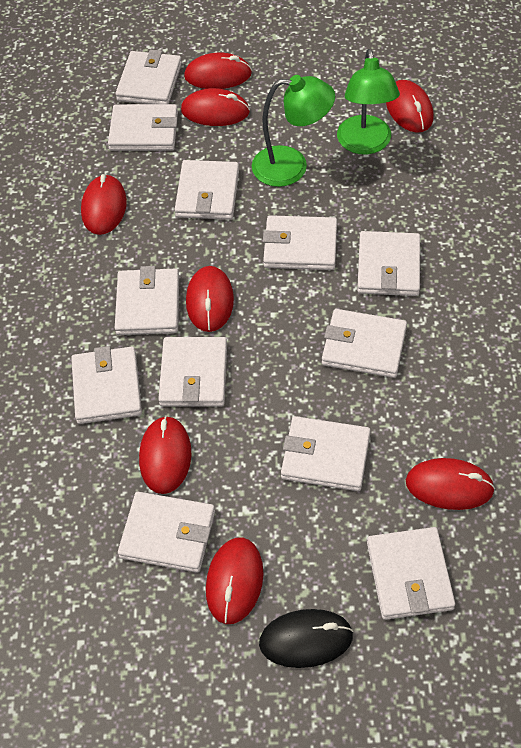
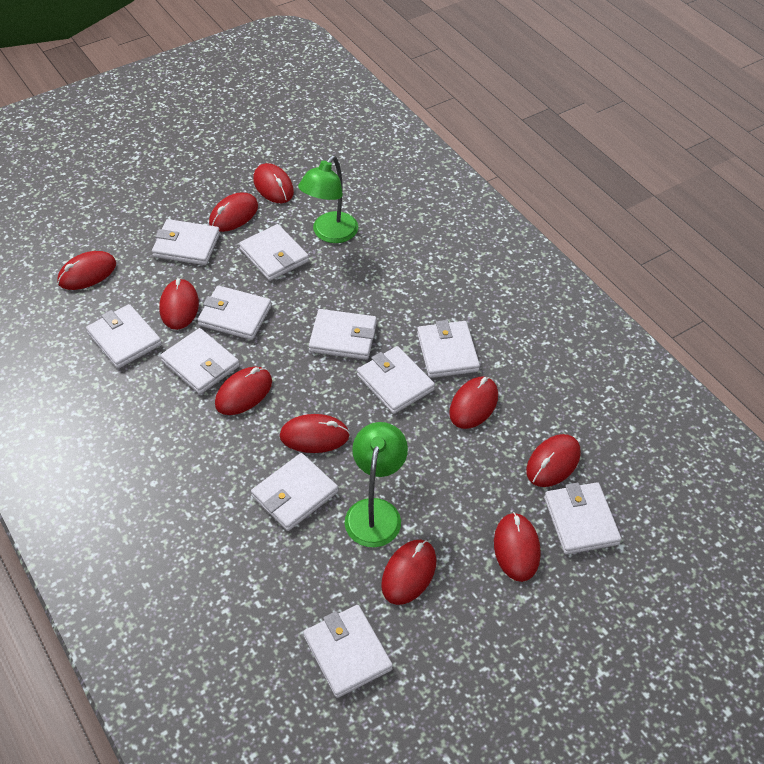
black mouse: 1 -> 0
red mouse: 8 -> 10
white wallet: 12 -> 11

